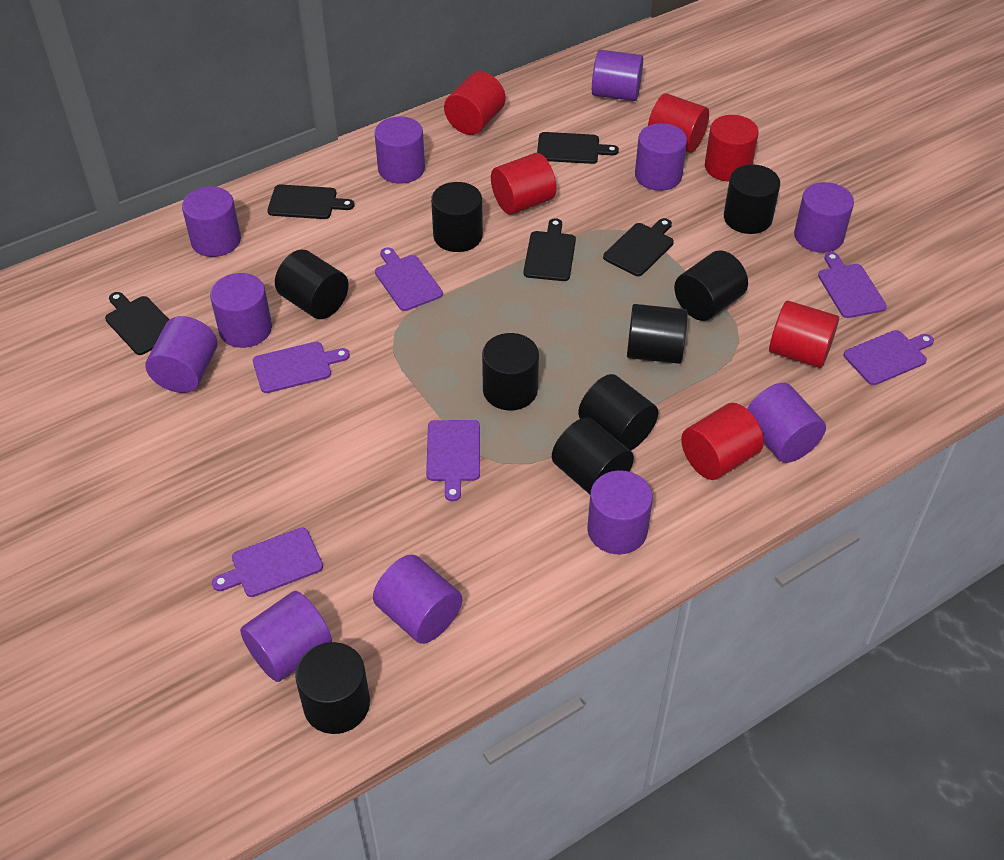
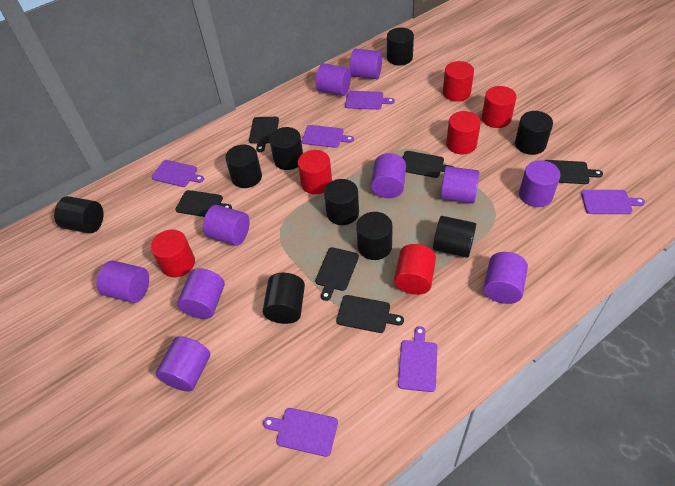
black cutting board: 5 -> 6
purple cylinder: 11 -> 10

